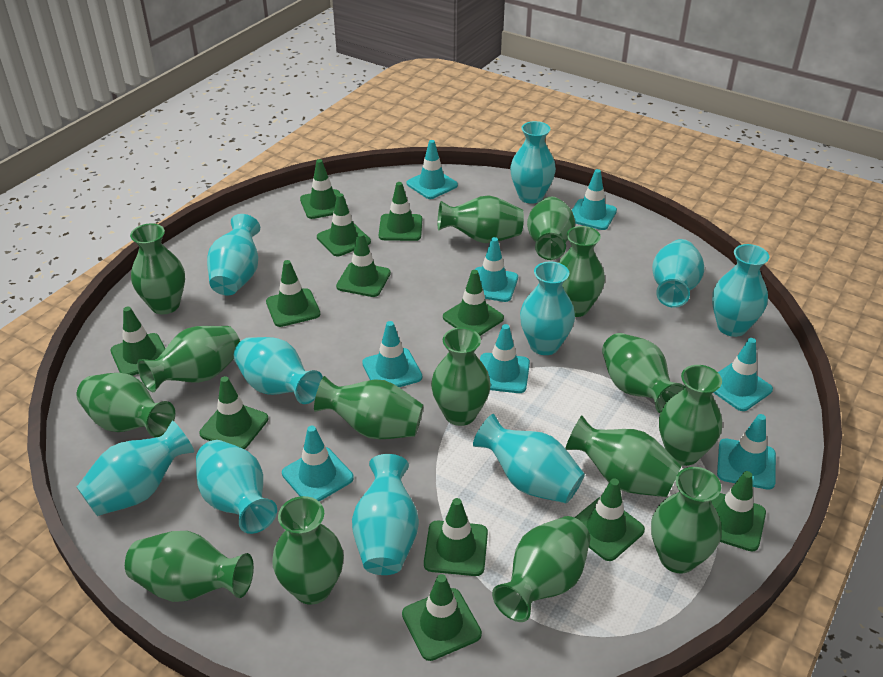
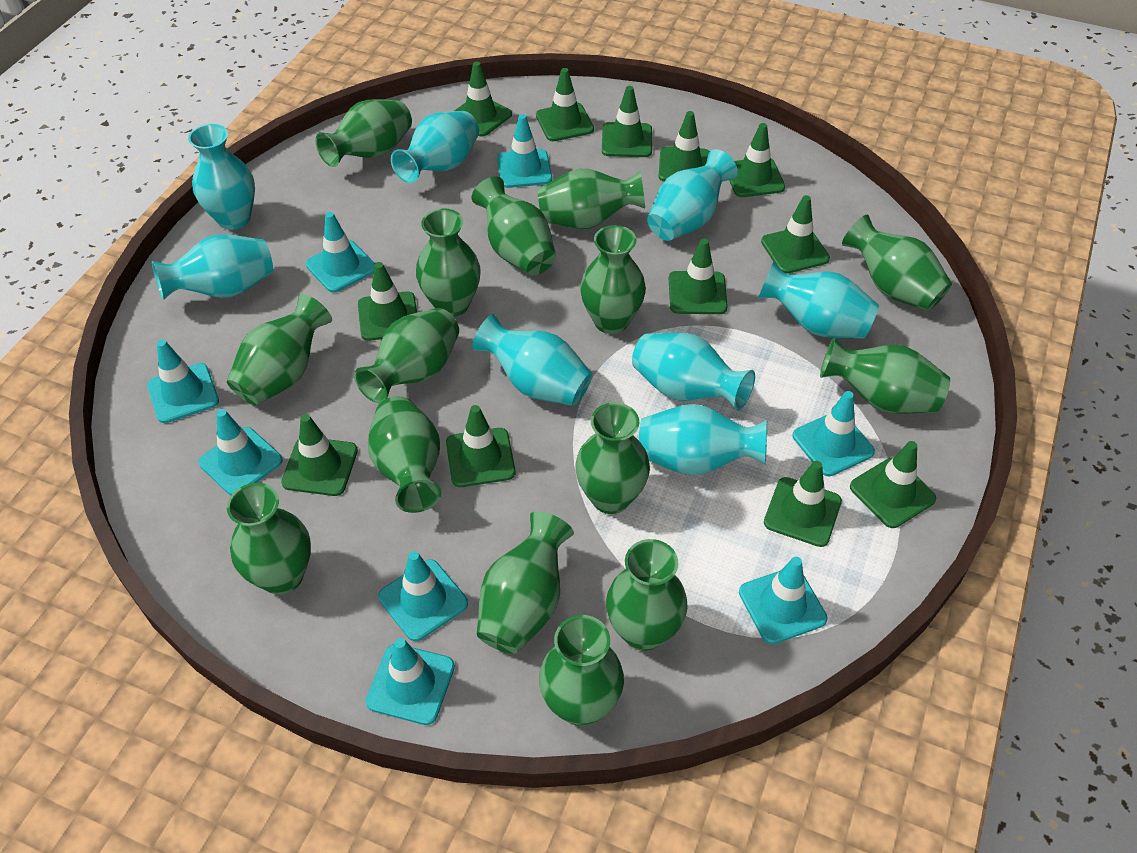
turquoise vase: 10 -> 8

